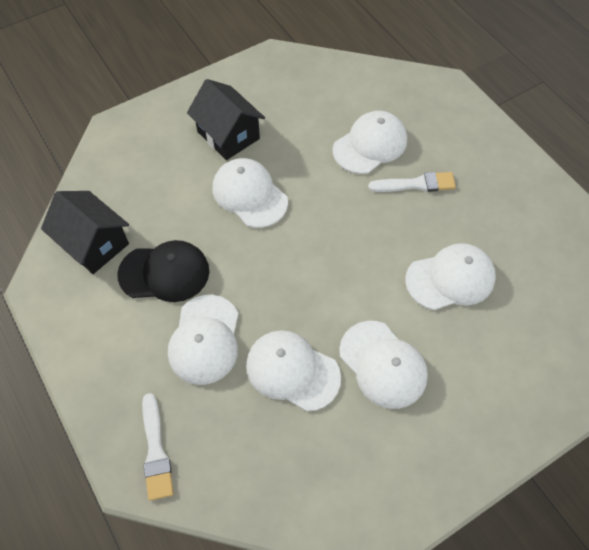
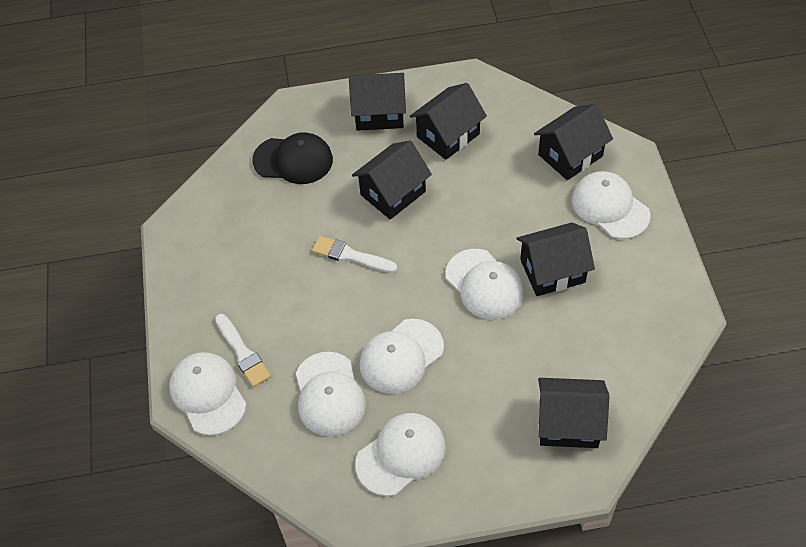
black house: 2 -> 6

